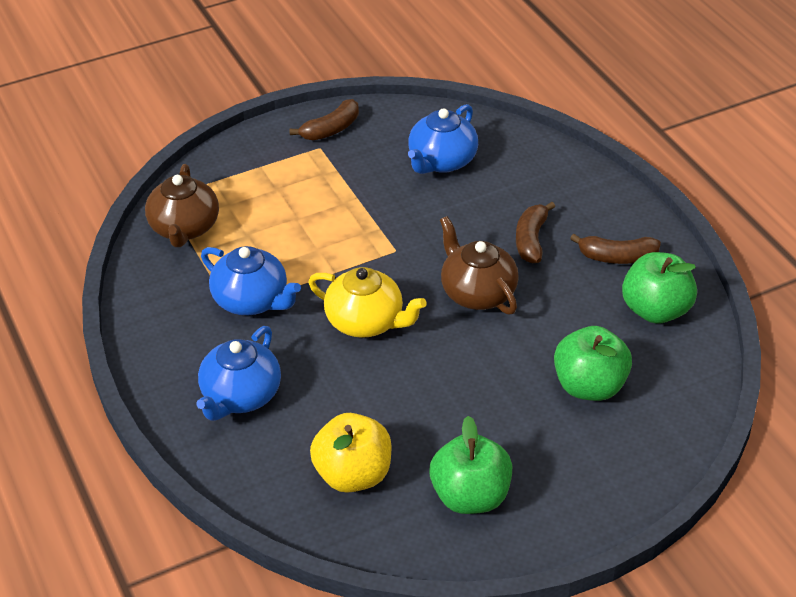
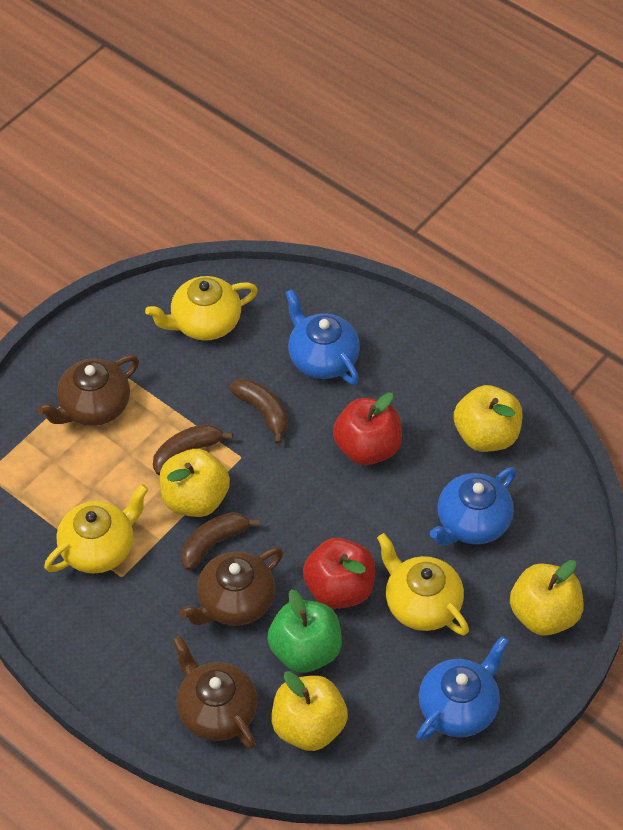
brown teapot: 2 -> 3
green apple: 3 -> 1
red apple: 0 -> 2
yellow apple: 1 -> 4
yellow teapot: 1 -> 3

